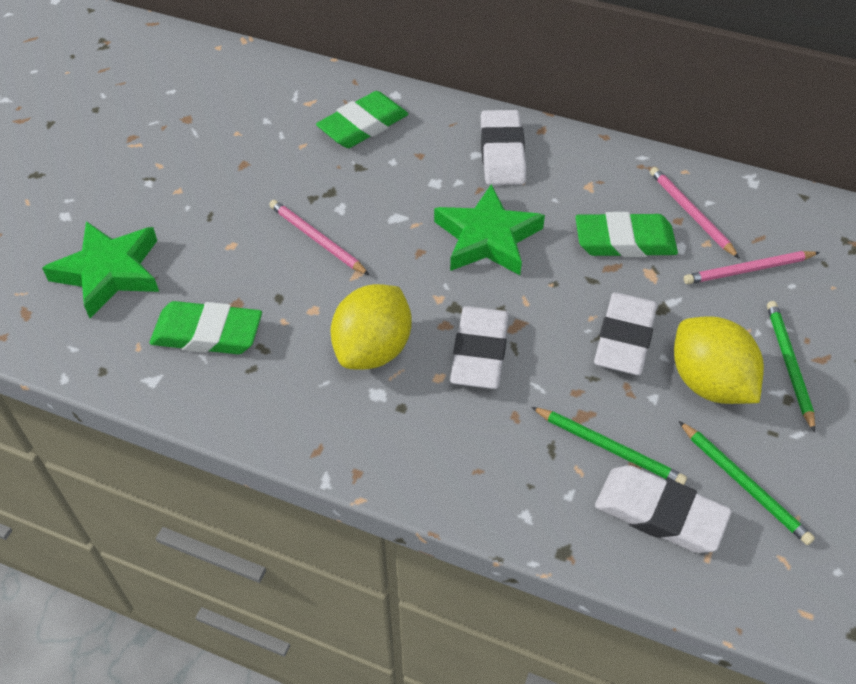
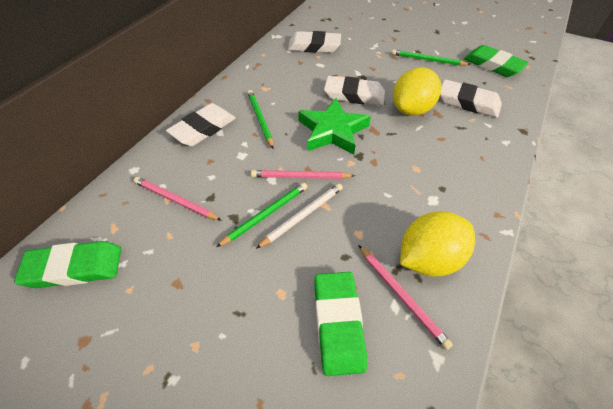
green star: 2 -> 1
white pencil: 0 -> 1

